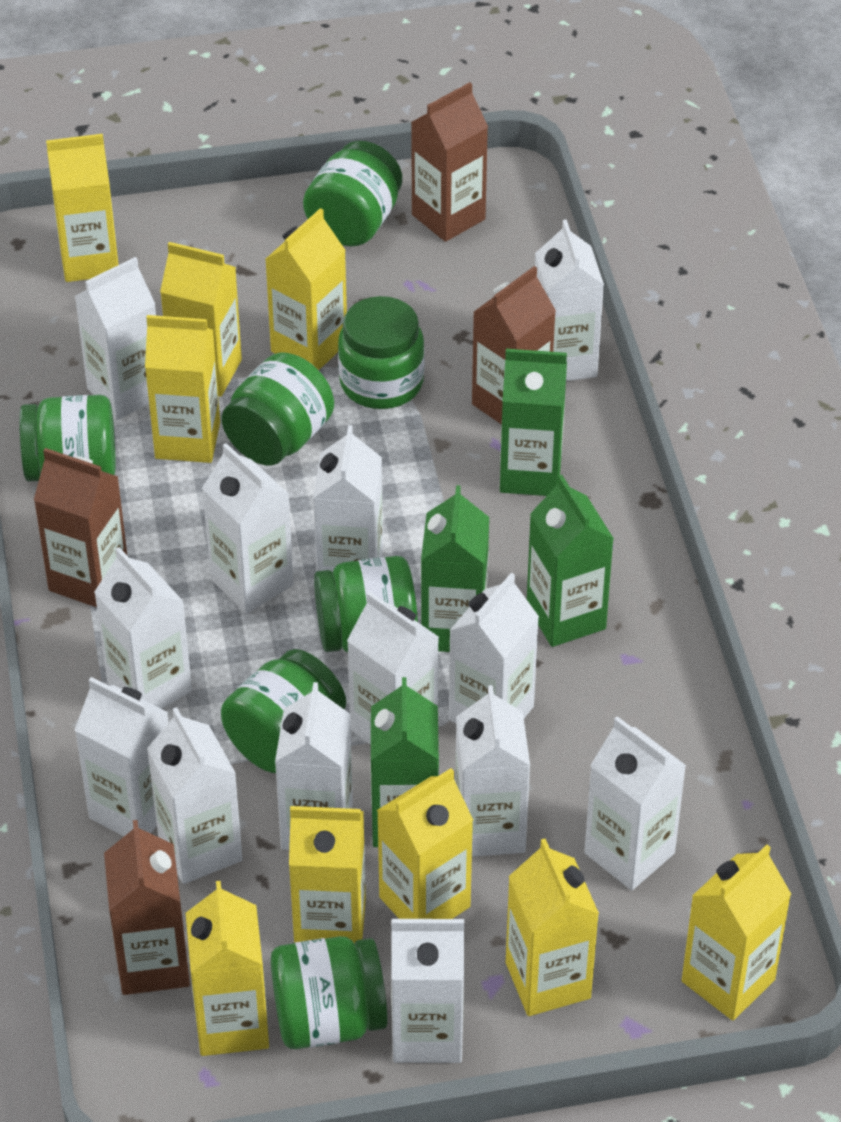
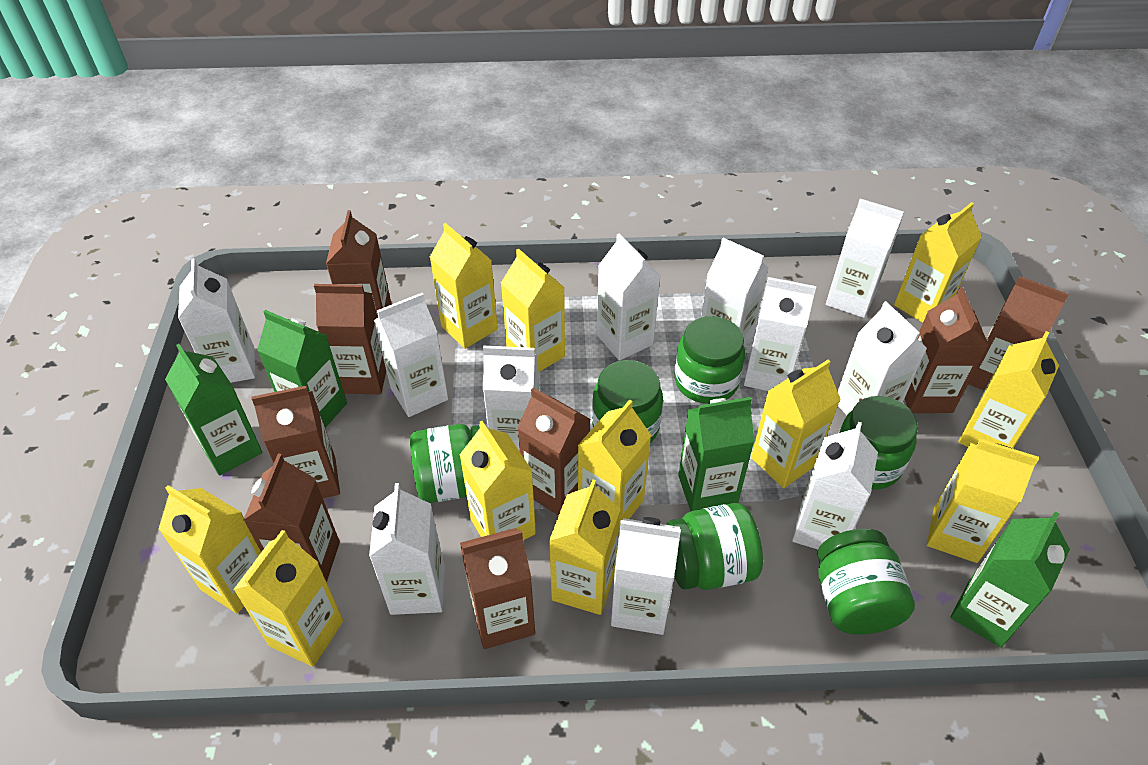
brown carton: 4 -> 8
green jar: 7 -> 6
white carton: 13 -> 11
yellow carton: 9 -> 11

